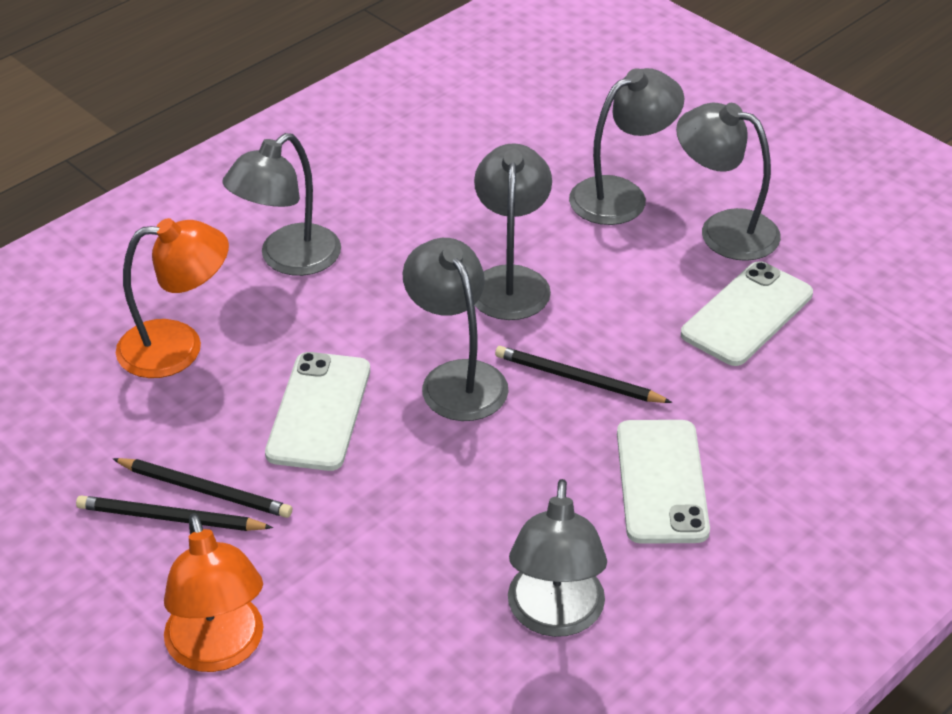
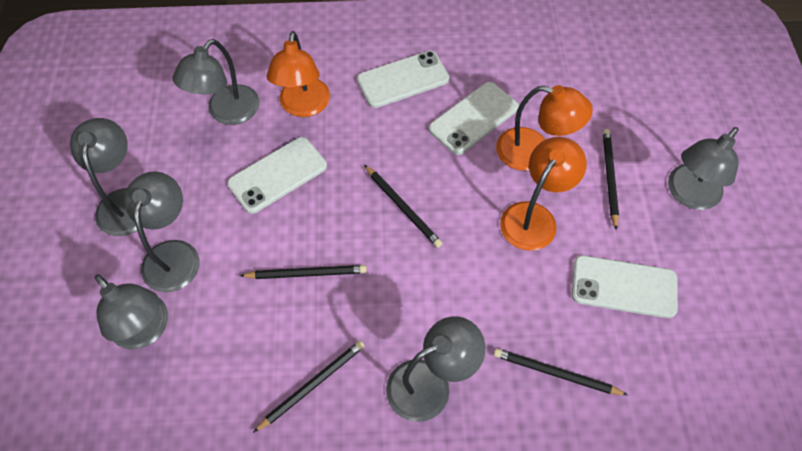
black pencil: 3 -> 5
orange lamp: 2 -> 3
white phone: 3 -> 4

